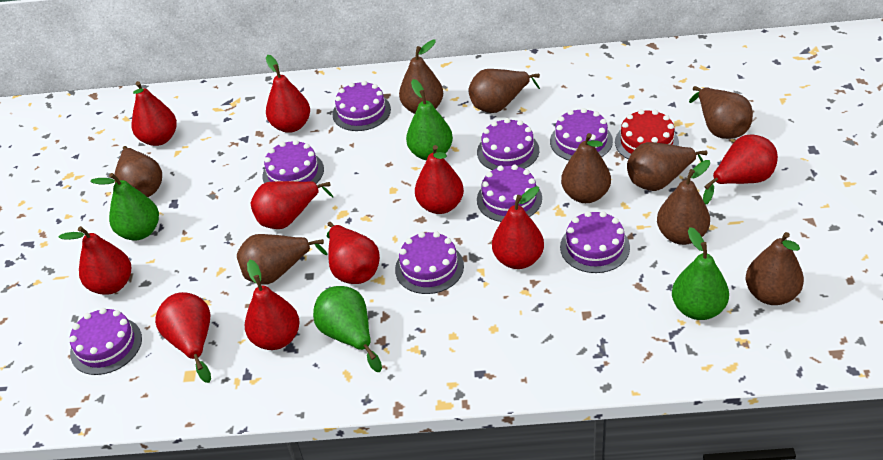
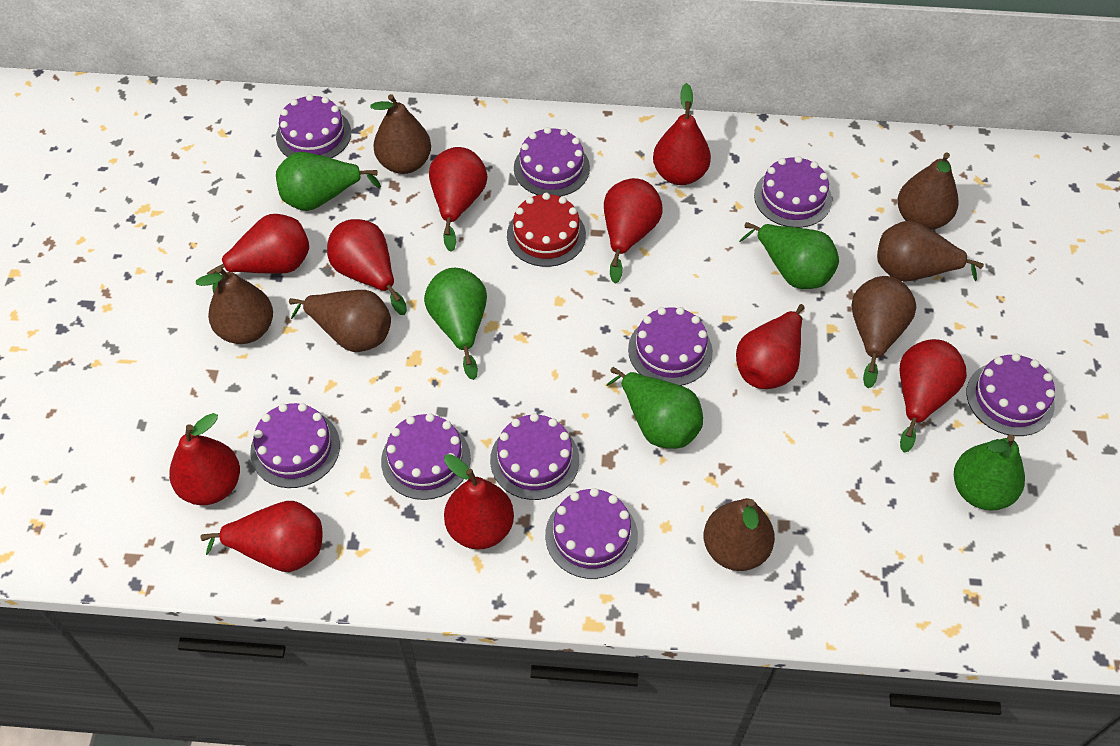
brown pear: 9 -> 7
green pear: 4 -> 5
purple cake: 8 -> 9

